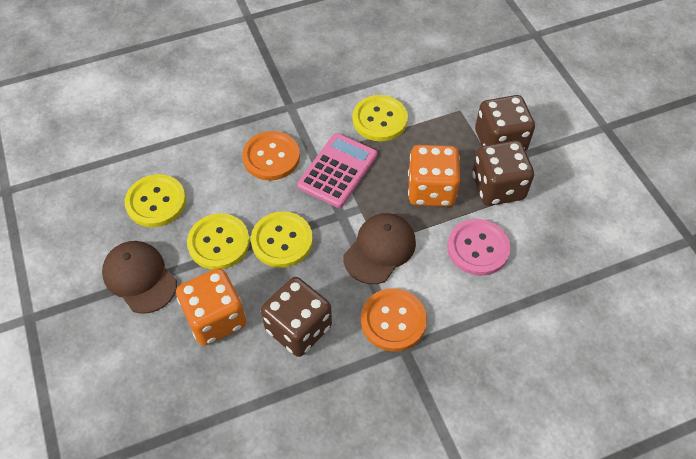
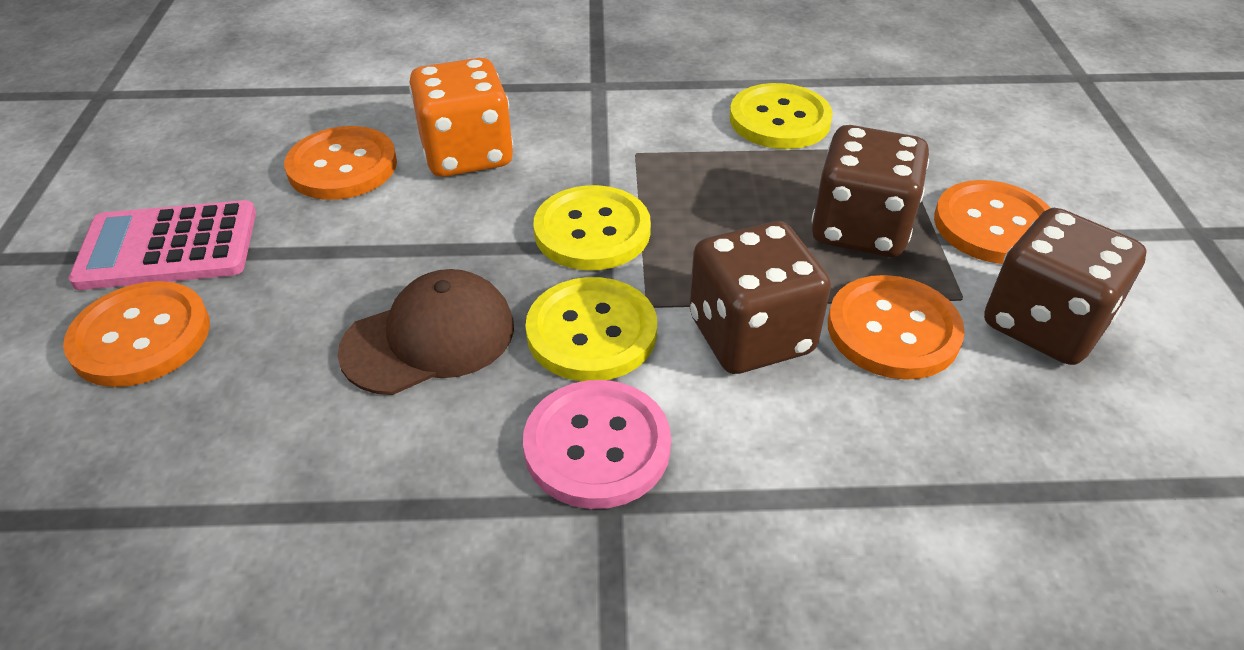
brown cap: 2 -> 1
orange button: 2 -> 4
orange dice: 2 -> 1
yellow button: 4 -> 3

